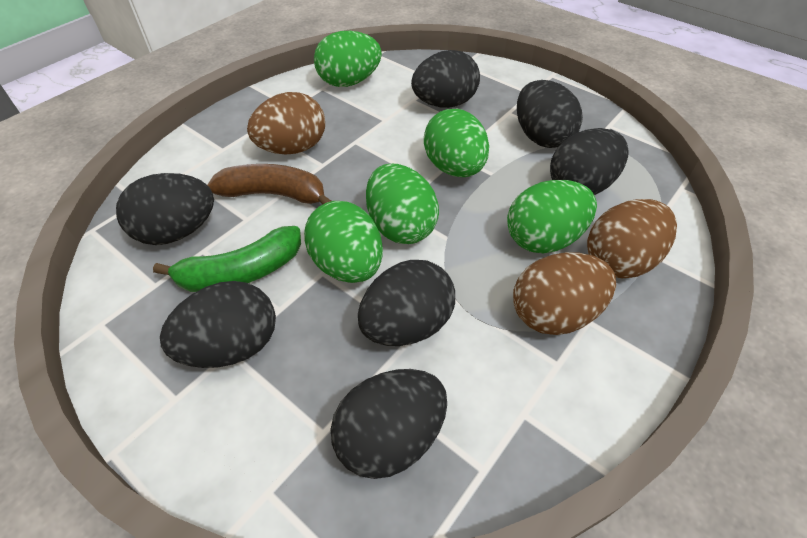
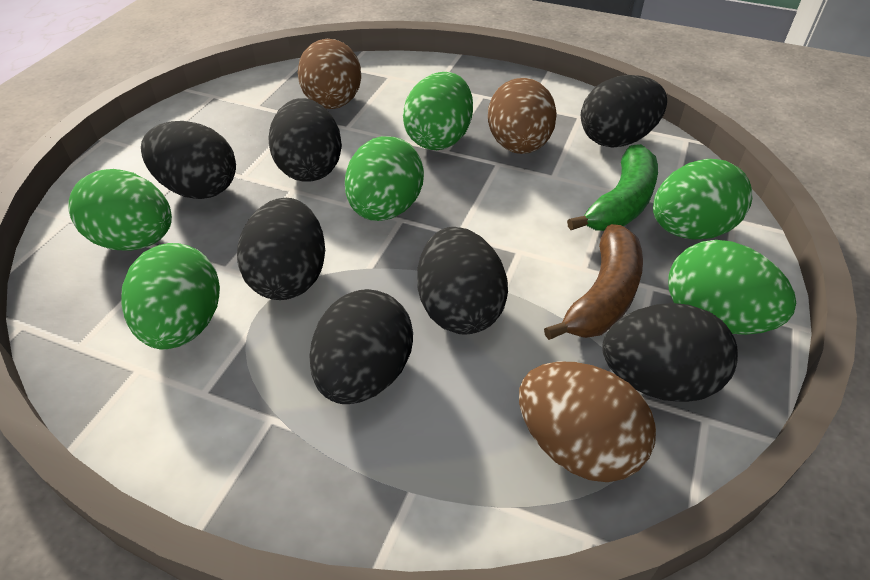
green egg: 5 -> 6

